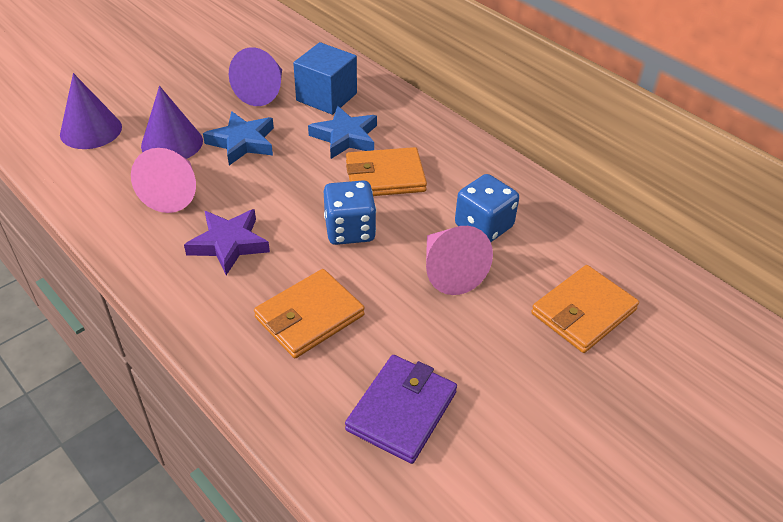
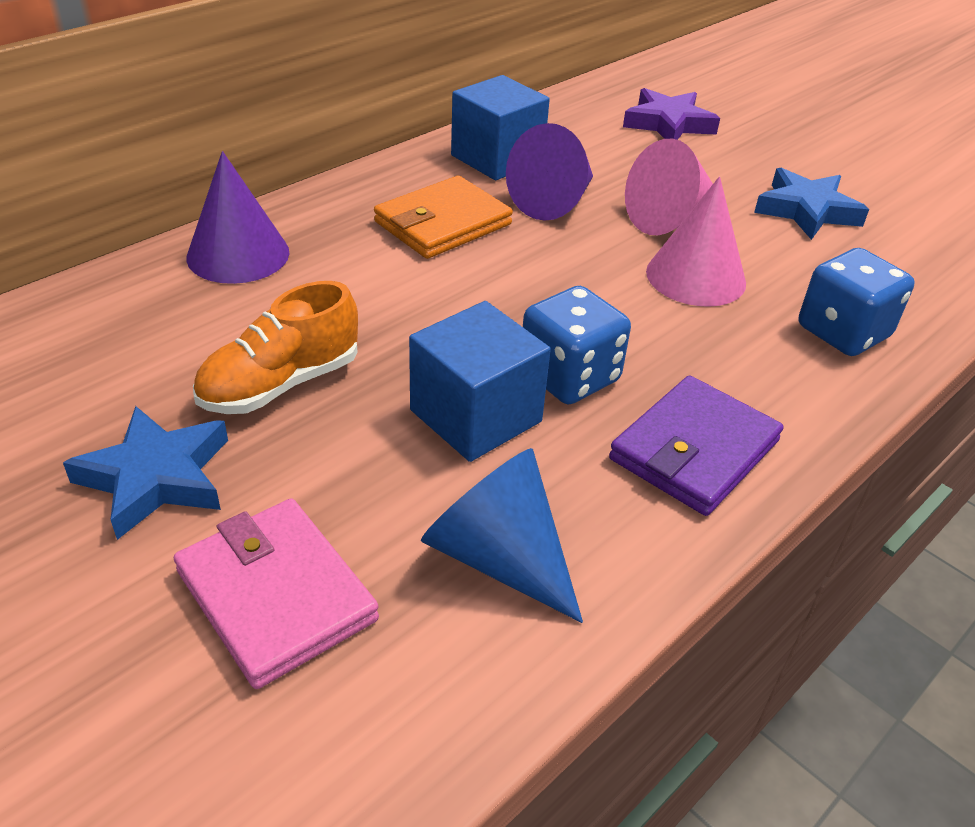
blue cone: 0 -> 1
blue cube: 1 -> 2
orange shoe: 0 -> 1
orange wallet: 3 -> 1
pink wallet: 0 -> 1
purple cone: 3 -> 2

